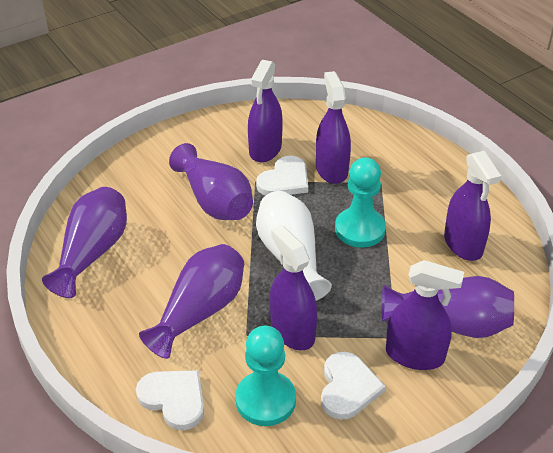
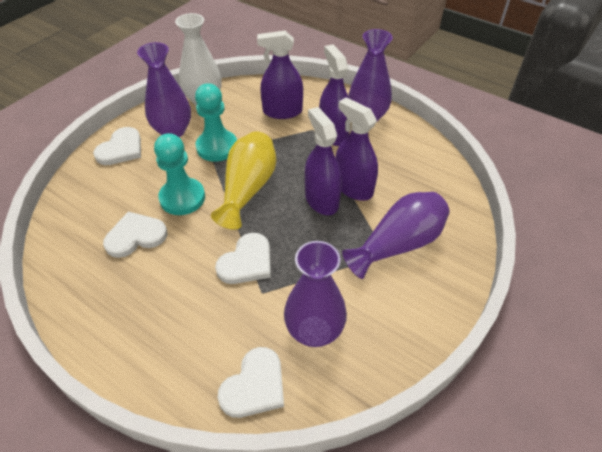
purple spray bottle: 5 -> 4
white heart: 3 -> 4
yellow vase: 0 -> 1

